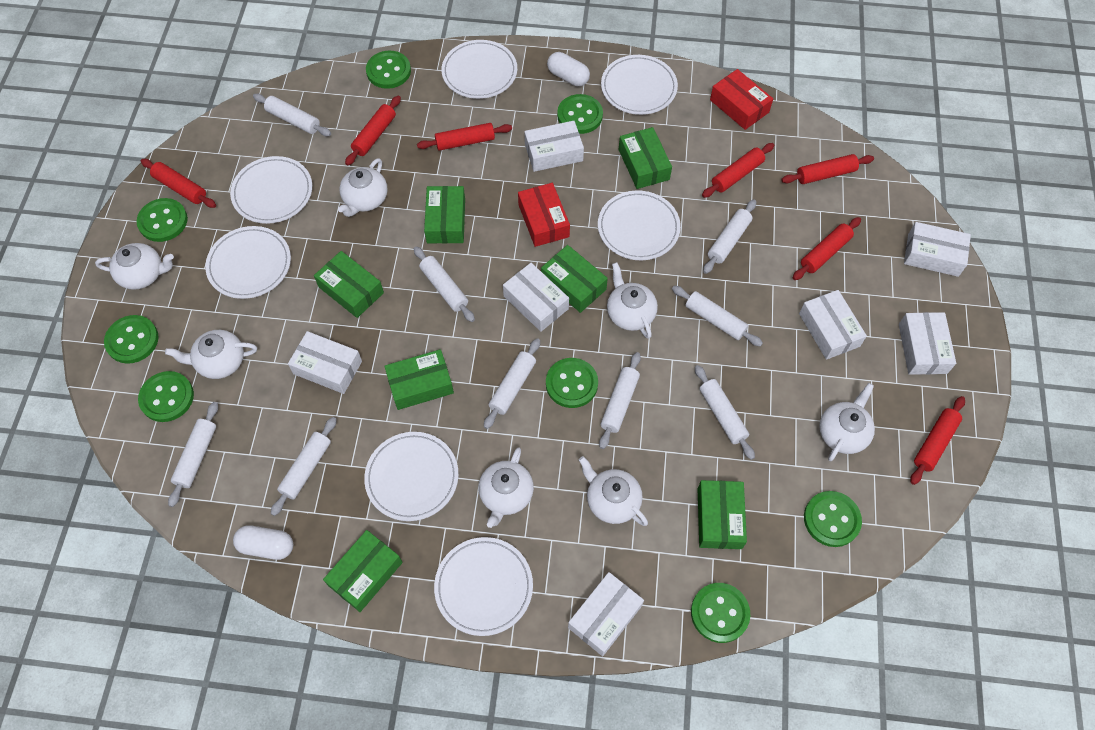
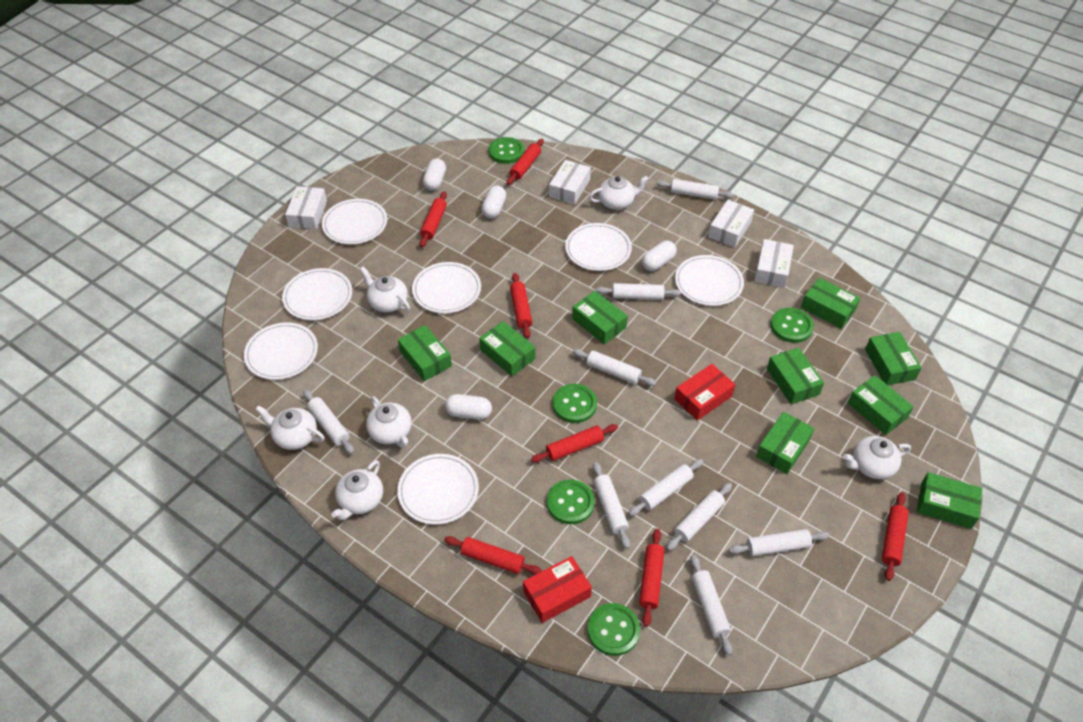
green box: 7 -> 9
green button: 8 -> 5
white box: 7 -> 4
white capsule: 2 -> 4
white teapot: 7 -> 6

